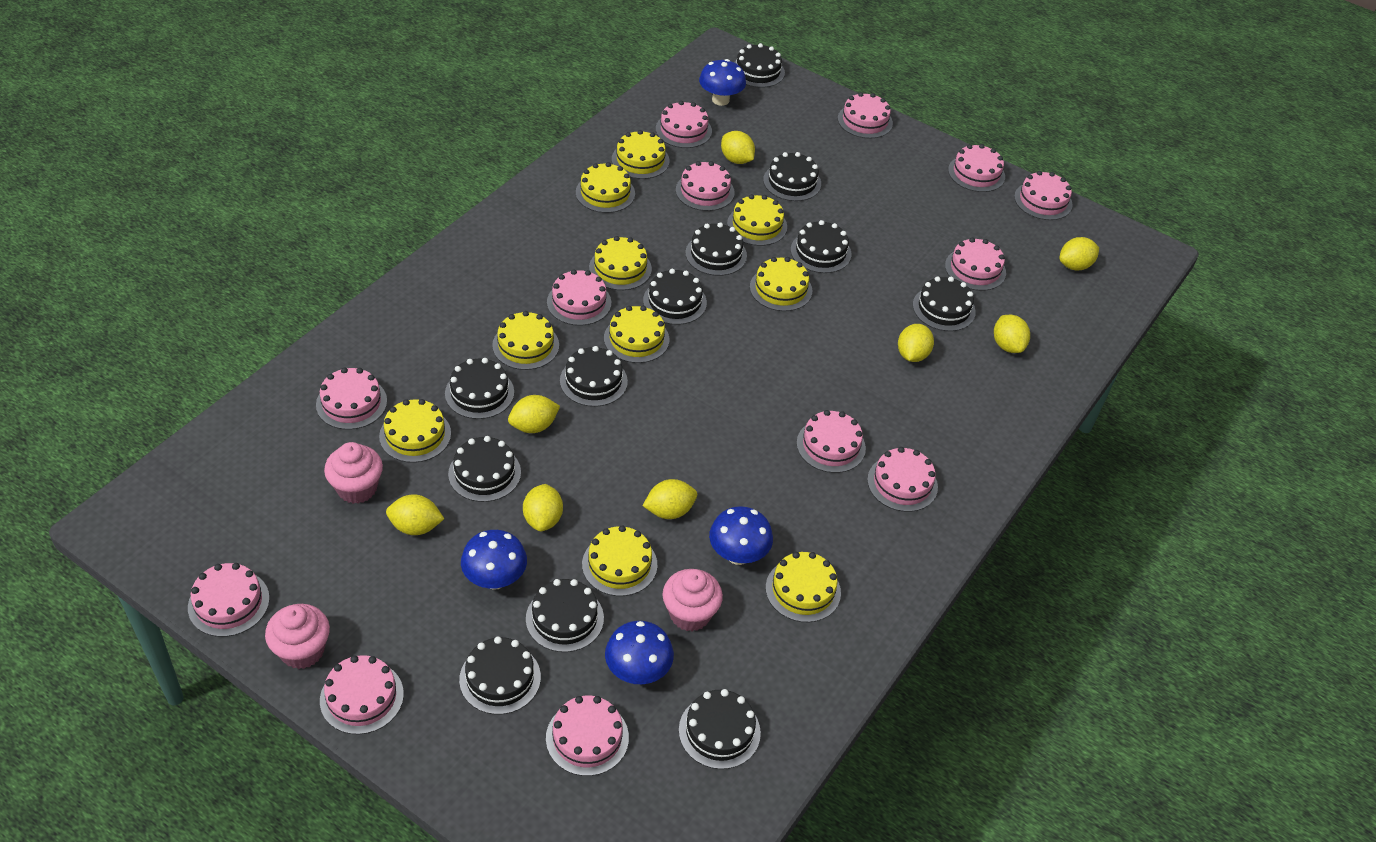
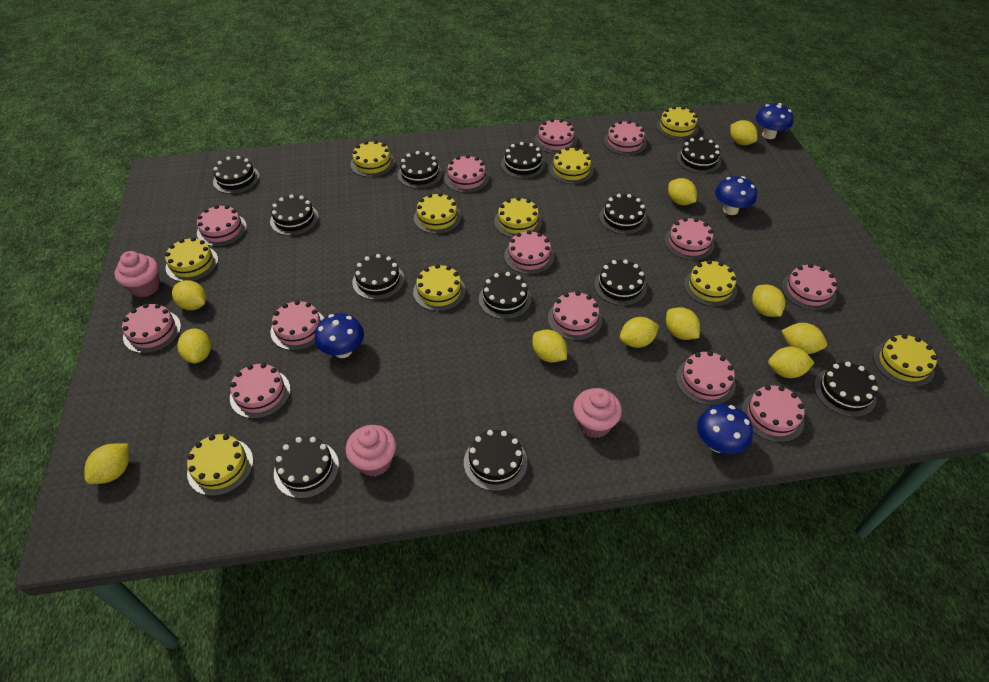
yellow lemon: 8 -> 11

